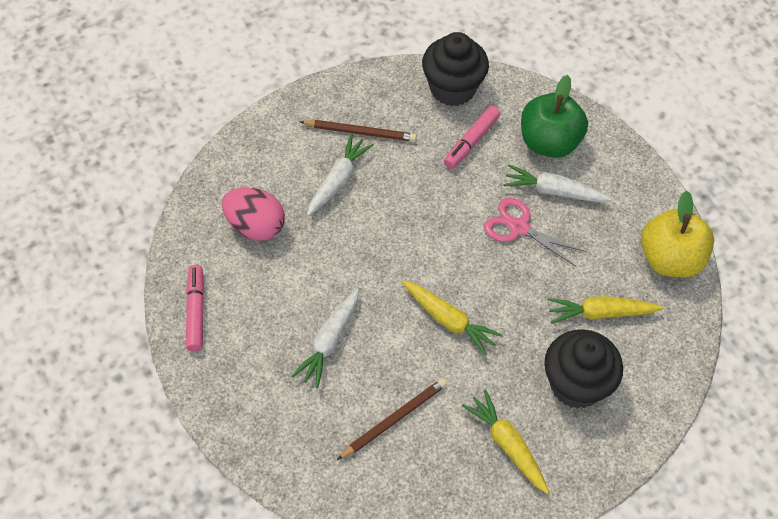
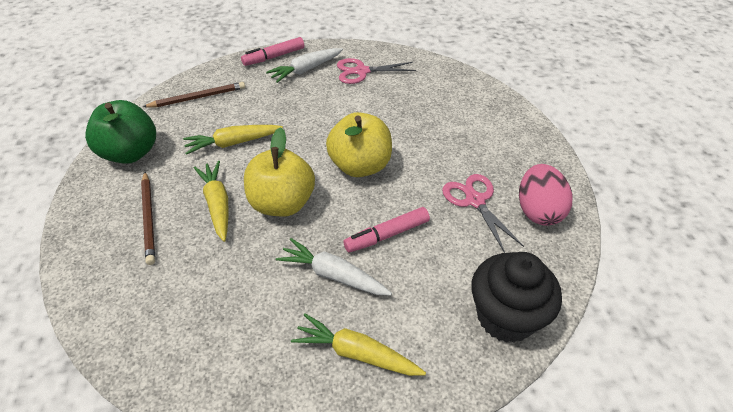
black cupcake: 2 -> 1
pink scissors: 1 -> 2
white carrot: 3 -> 2
yellow apple: 1 -> 2

